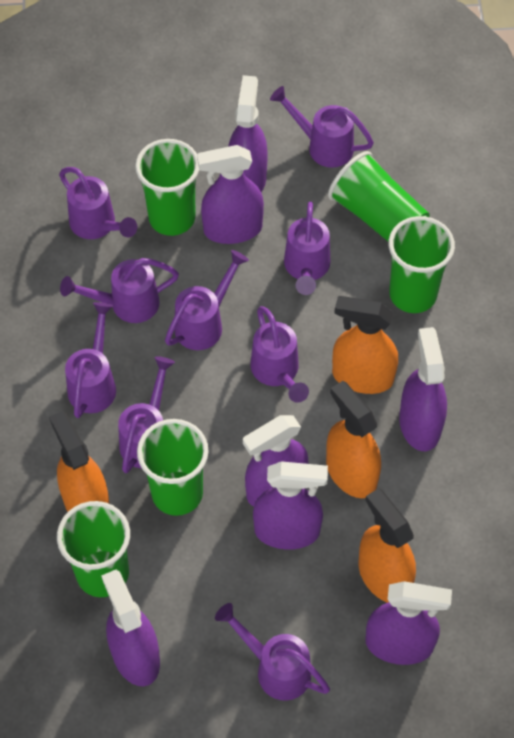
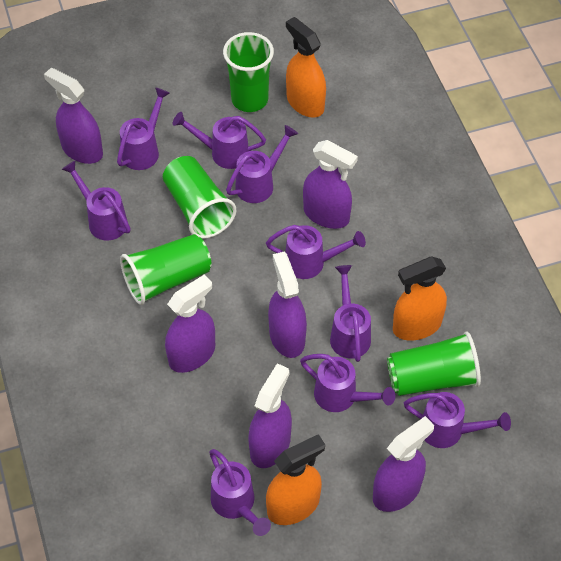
green cup: 5 -> 4
orange spray bottle: 4 -> 3
purple spray bottle: 7 -> 6

